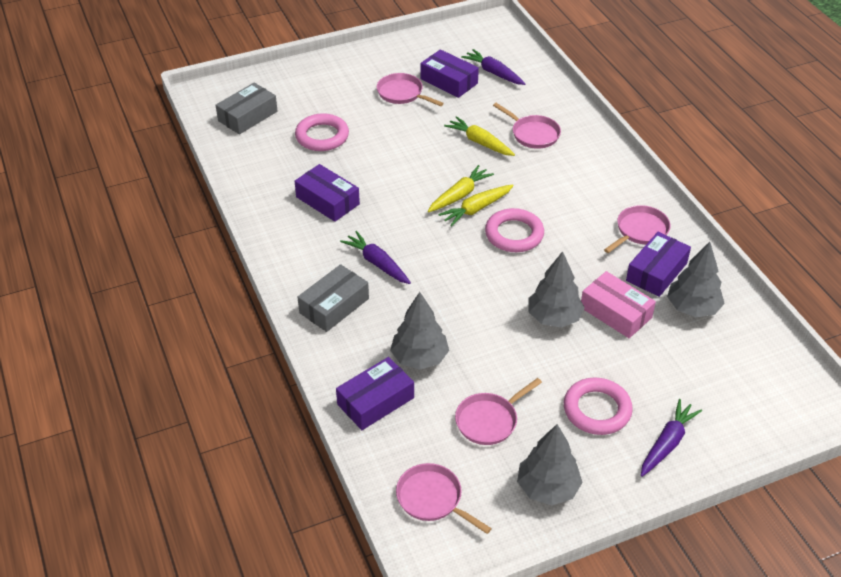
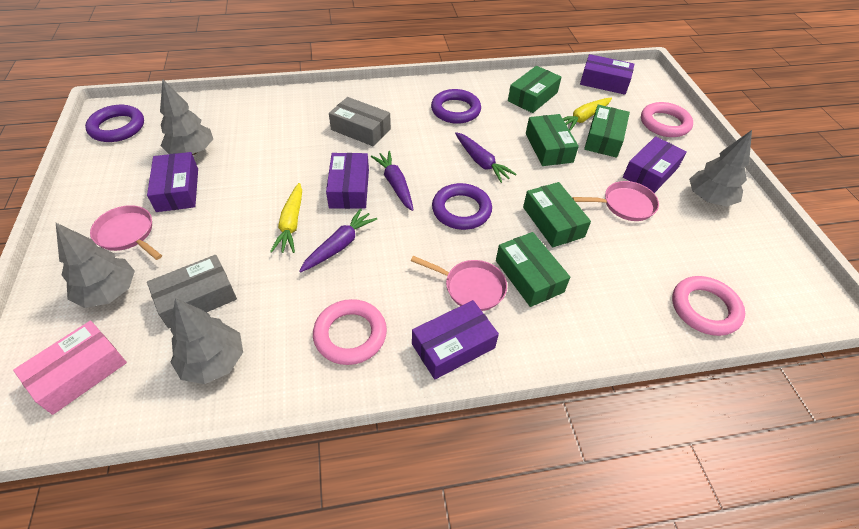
green box: 0 -> 5
pink pan: 5 -> 3
purple box: 4 -> 5
purple ring: 0 -> 3
yellow carrot: 3 -> 2

